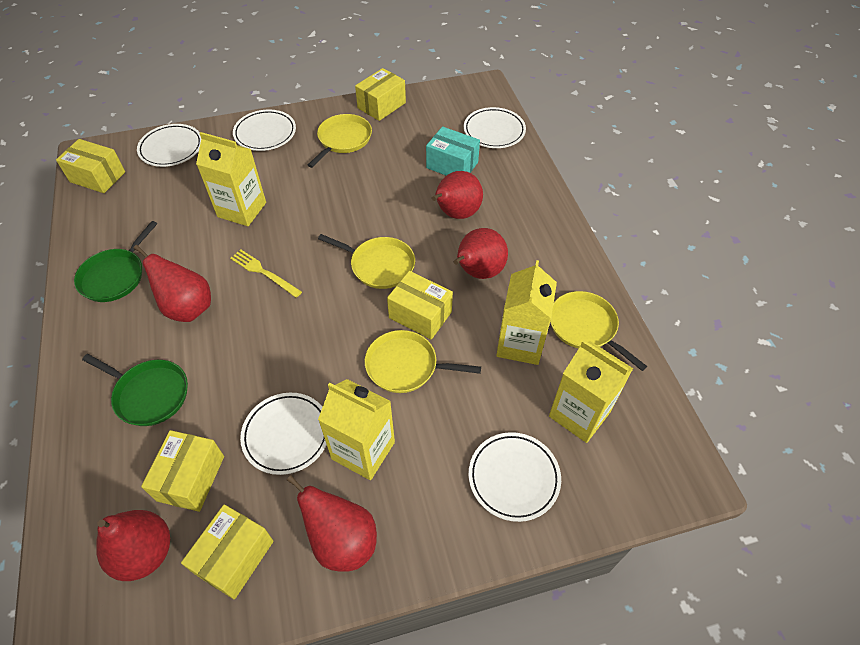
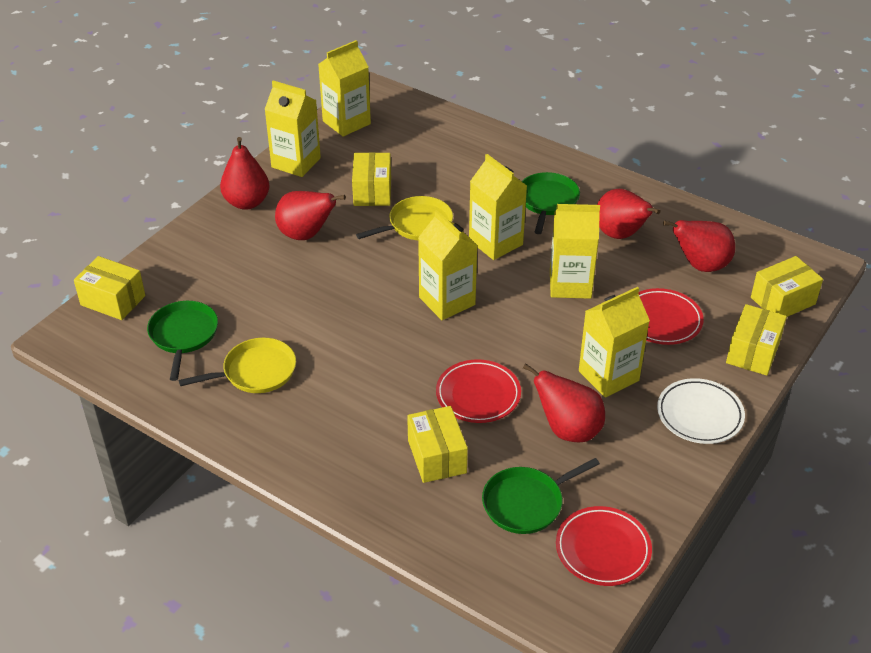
green pan: 2 -> 3
red plate: 0 -> 3
turquoise box: 1 -> 0
white plate: 5 -> 1
yellow carton: 4 -> 6
yellow fork: 1 -> 0
yellow pan: 4 -> 2

